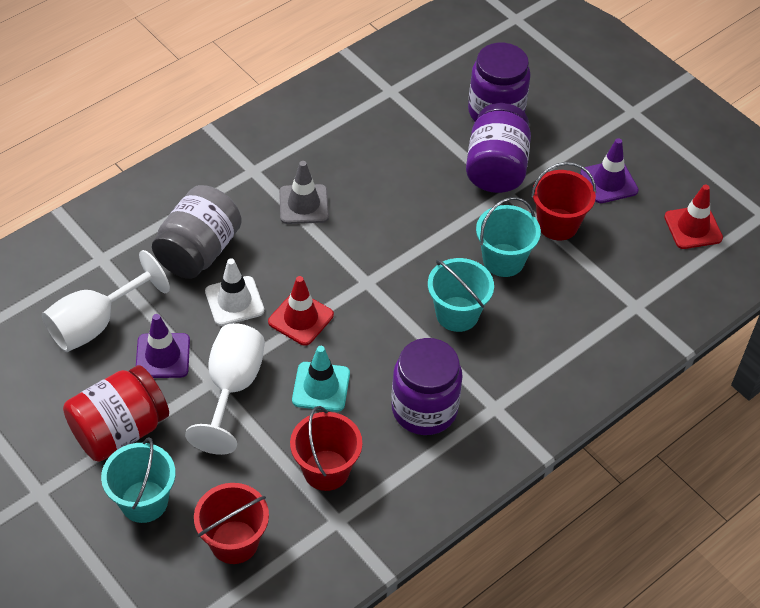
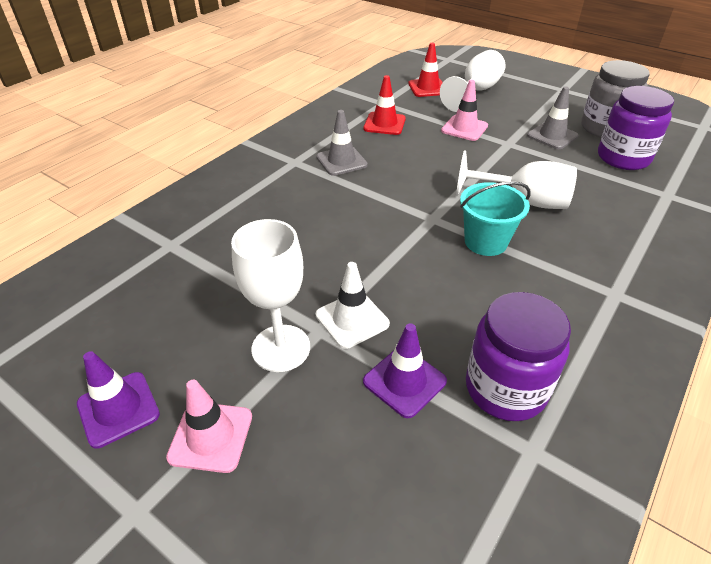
grey traffic cone: 1 -> 2
pink traffic cone: 0 -> 2
purple jar: 3 -> 2
red bucket: 3 -> 0
red jar: 1 -> 0
turquoise bucket: 3 -> 1
turquoise traffic cone: 1 -> 0
white goblet: 2 -> 3

